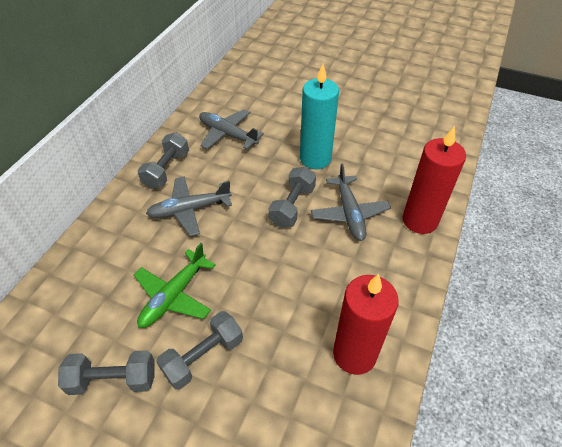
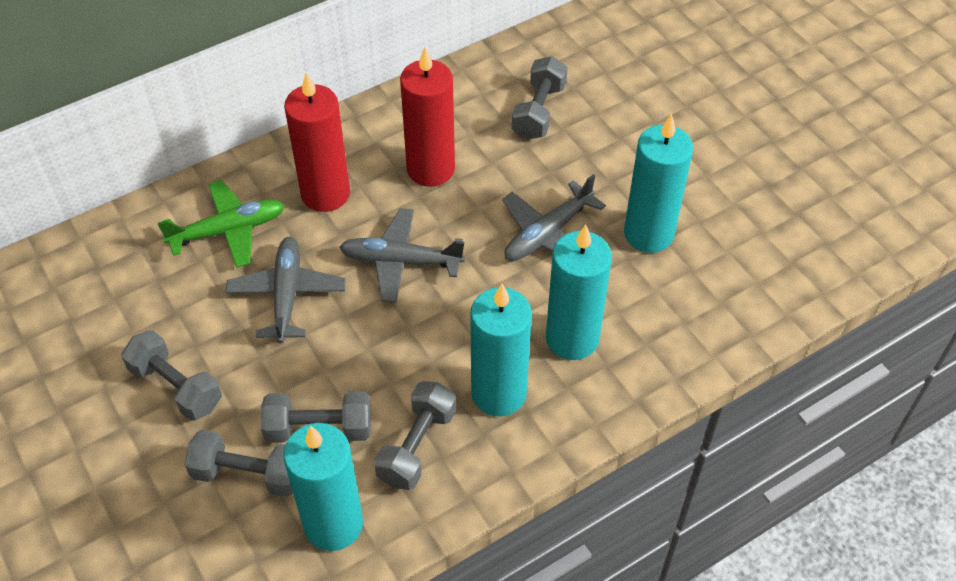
grey dumbbell: 4 -> 5
turquoise candle: 1 -> 4

